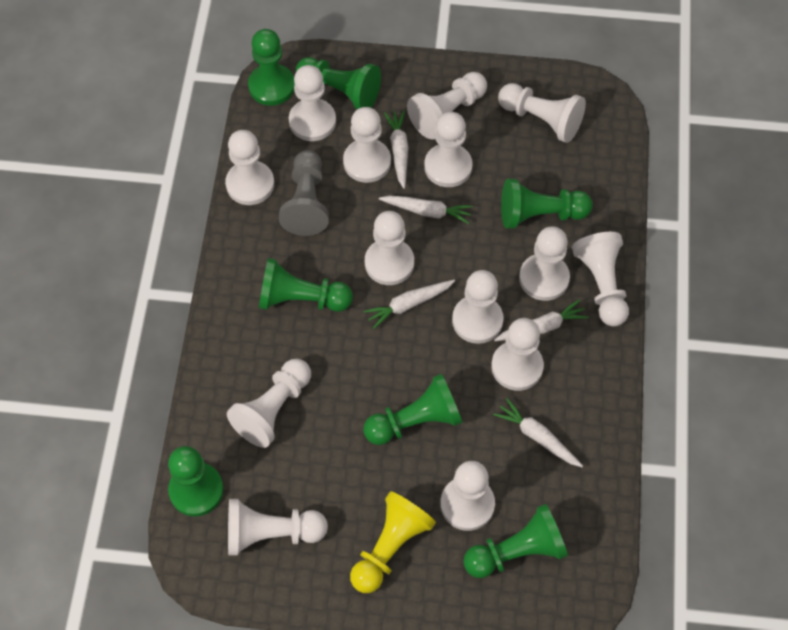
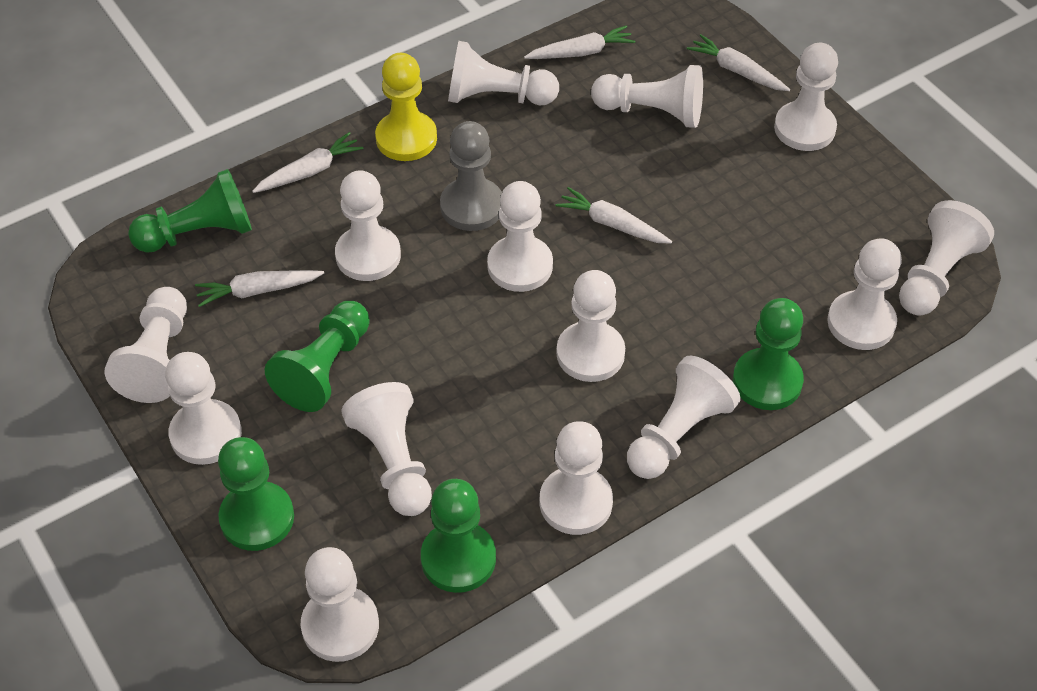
green pawn: 7 -> 5

